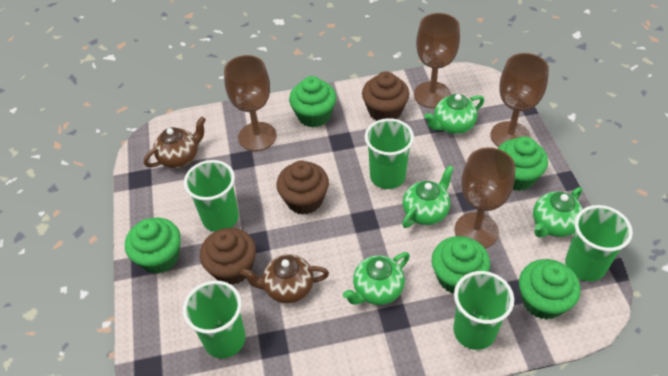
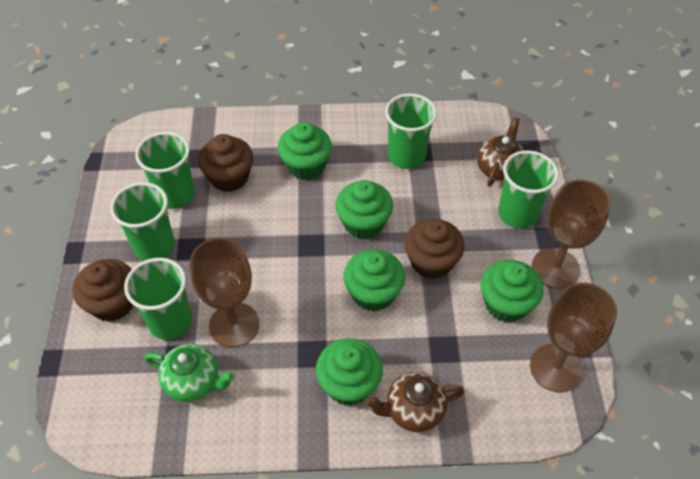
brown goblet: 4 -> 3
green teapot: 4 -> 1

